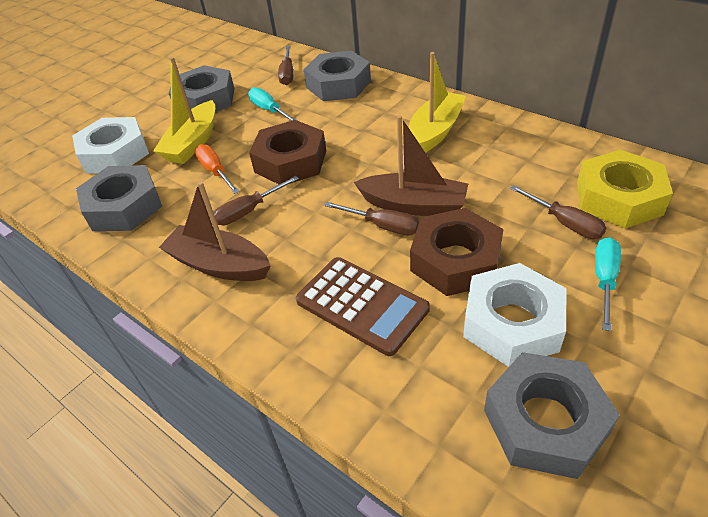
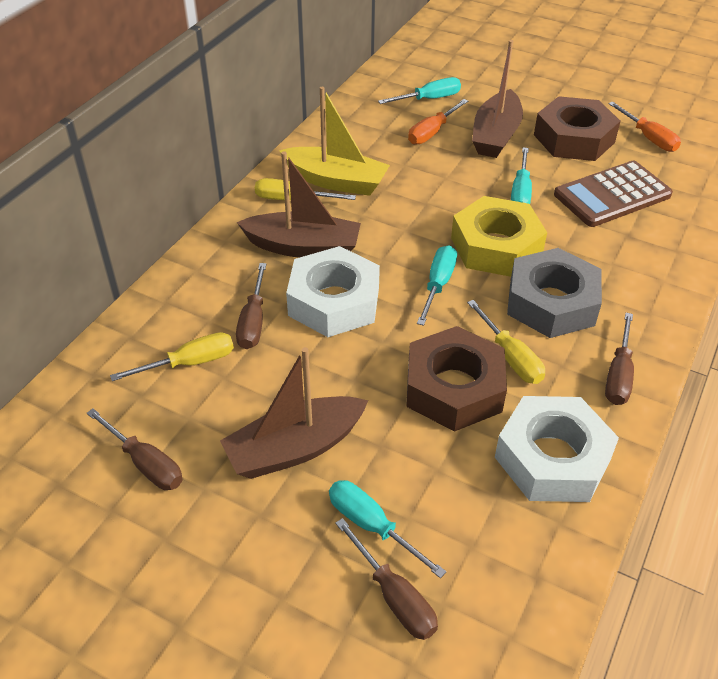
brown boat: 2 -> 3
grey nut: 4 -> 1
orange screwdriver: 1 -> 2
turquoise screwdriver: 2 -> 4
yellow boat: 2 -> 1
yellow screwdriver: 0 -> 3

